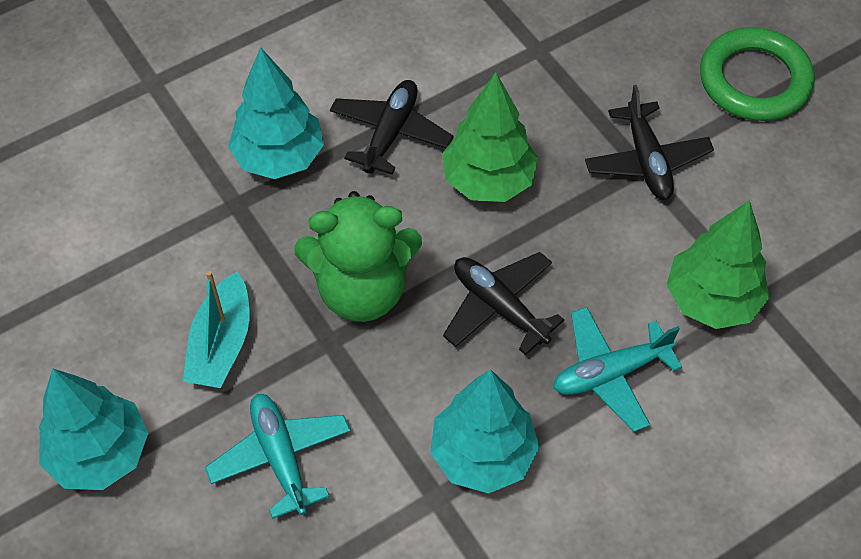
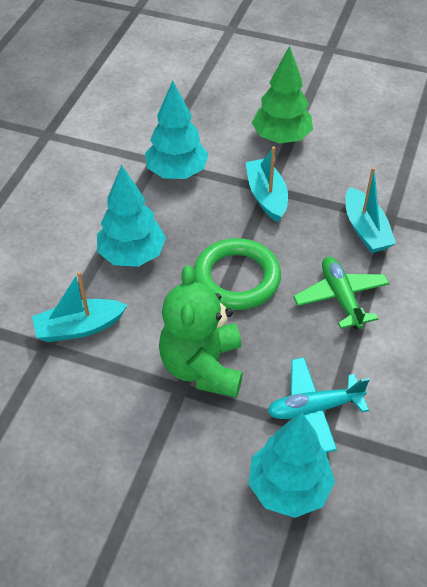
black plane: 3 -> 0
green plane: 0 -> 1
green tree: 2 -> 1
turquoise boat: 1 -> 3
turquoise plane: 2 -> 1

